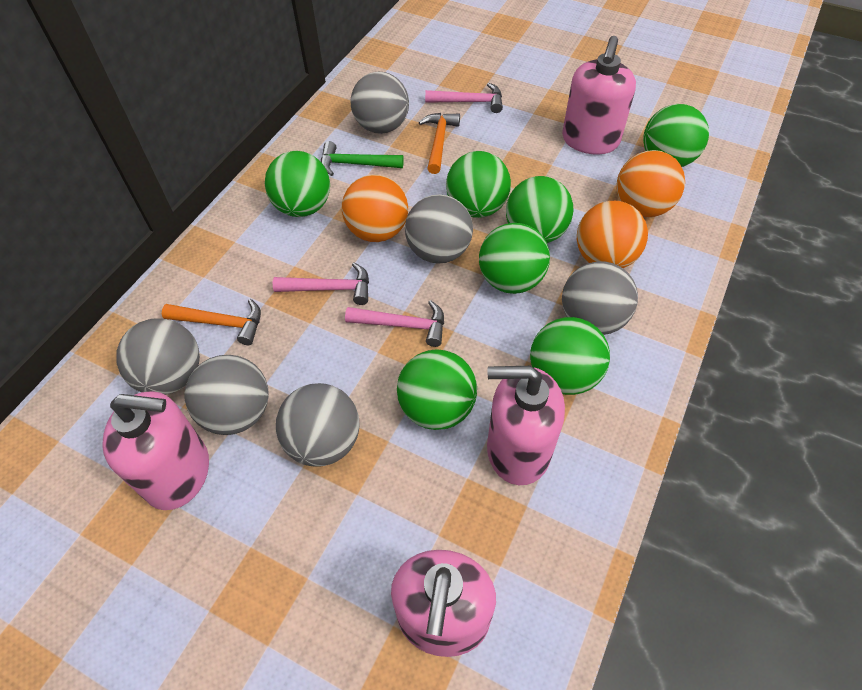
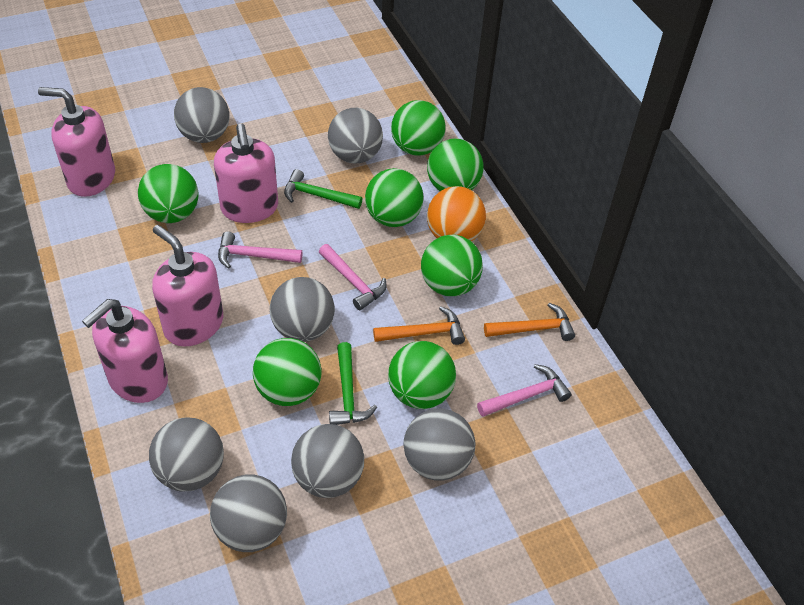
green hammer: 1 -> 2
grey ball: 6 -> 7
orange ball: 3 -> 1

